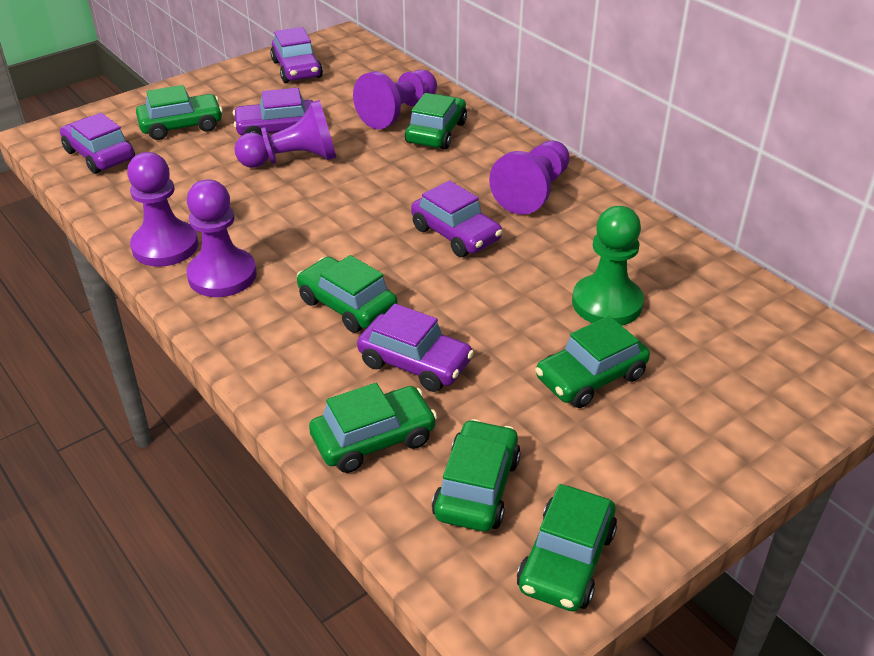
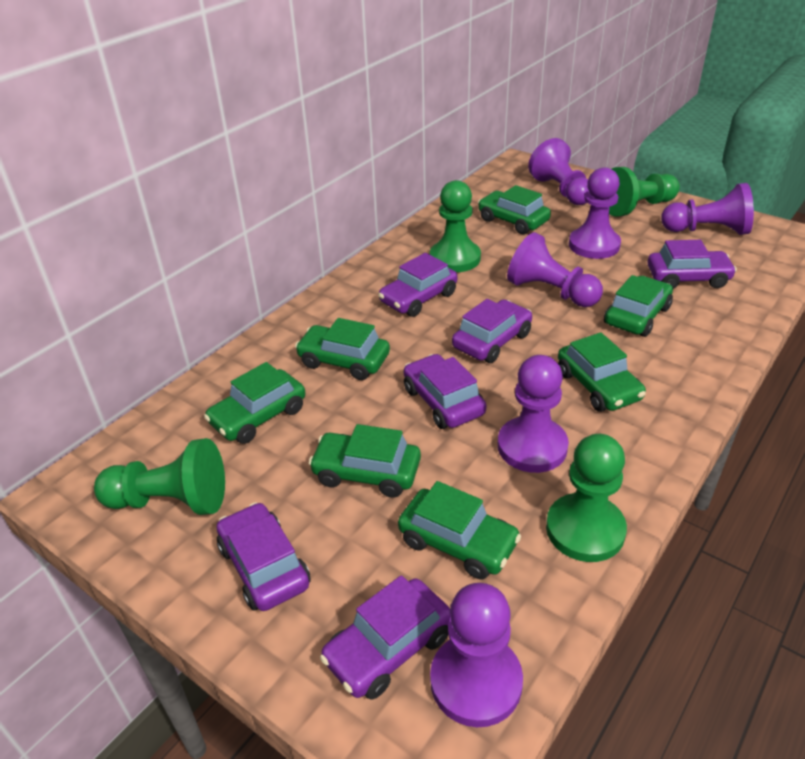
green pawn: 1 -> 4
purple car: 5 -> 6
purple pawn: 5 -> 6

